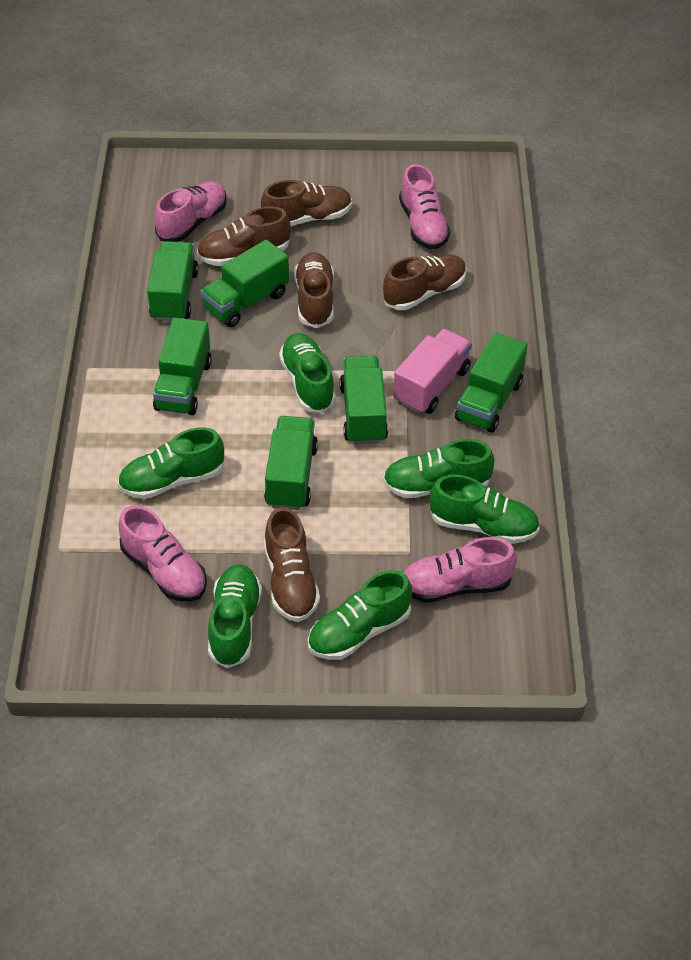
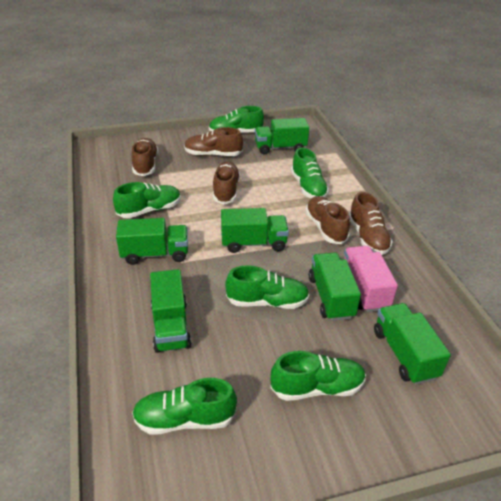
pink shoe: 4 -> 0

